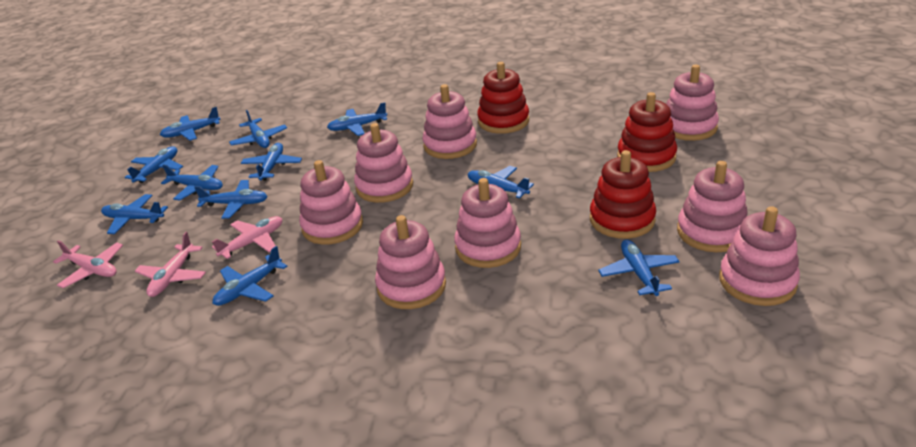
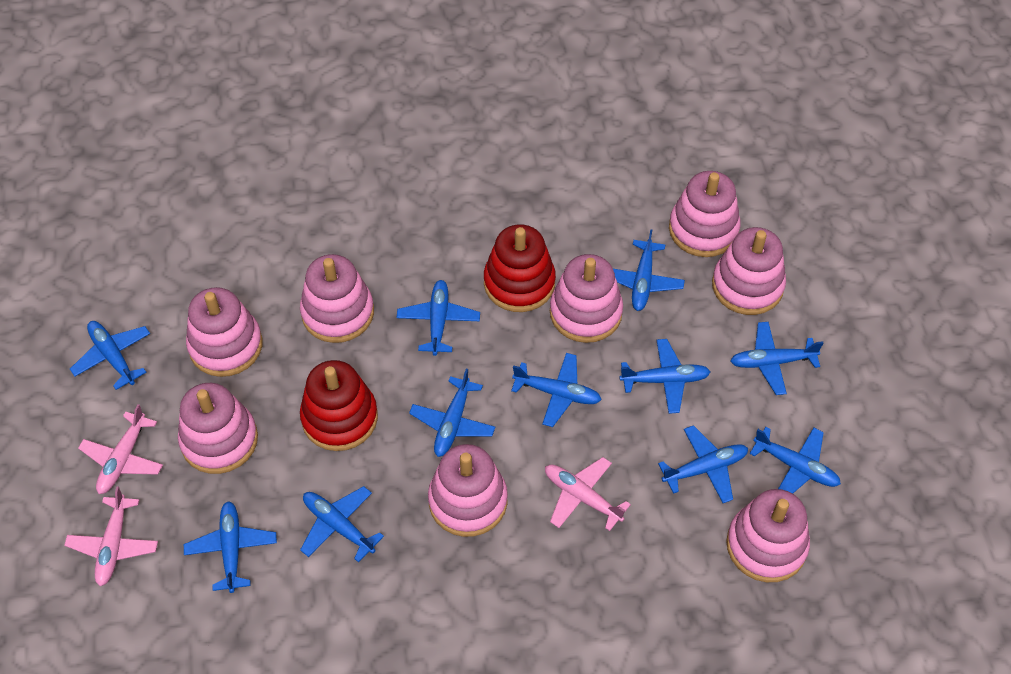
red stacking toy: 3 -> 2

